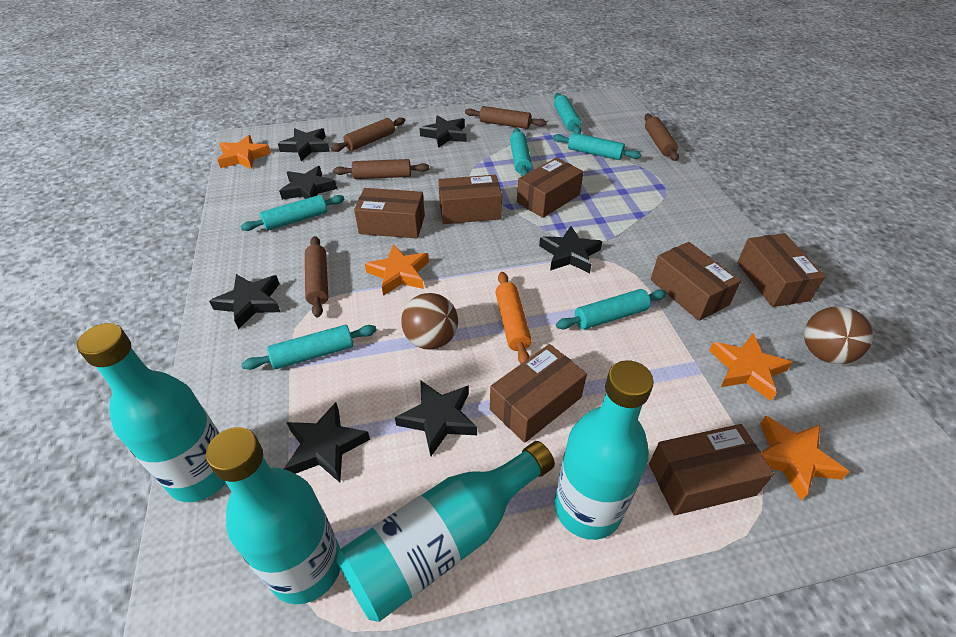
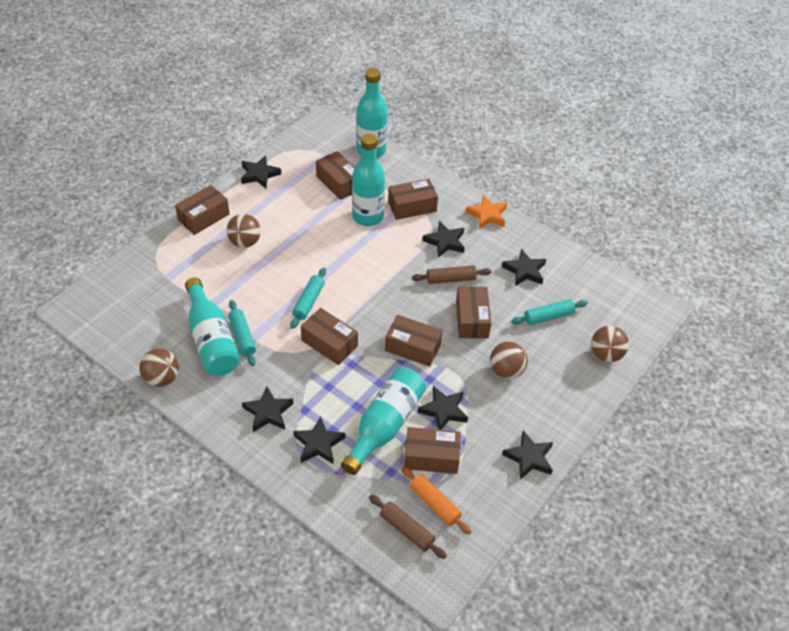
brown ball: 2 -> 4
brown rolling pin: 5 -> 2
orange star: 4 -> 1
turquoise rolling pin: 6 -> 3

